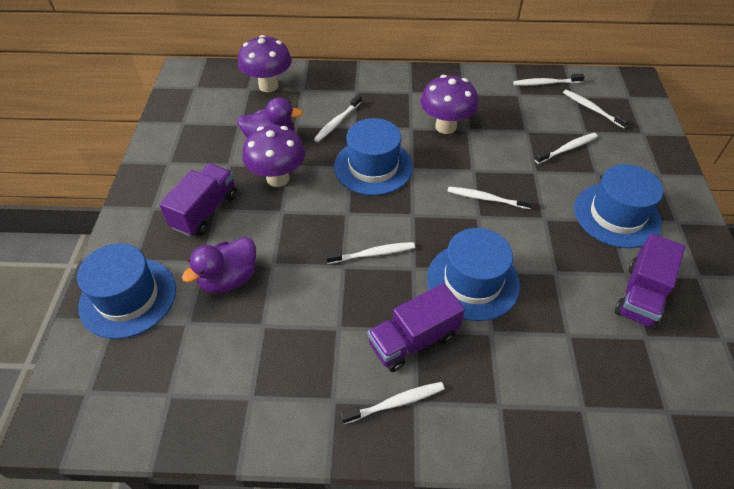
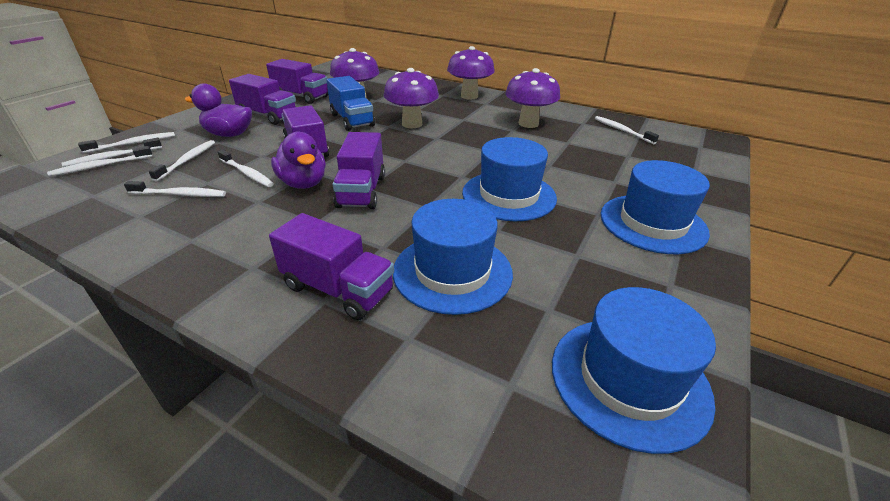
blue truck: 0 -> 1
purple mushroom: 3 -> 4
purple truck: 3 -> 5

